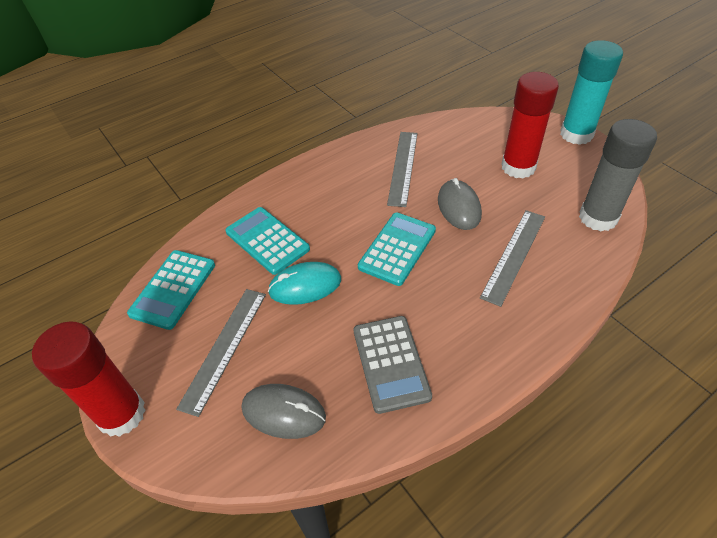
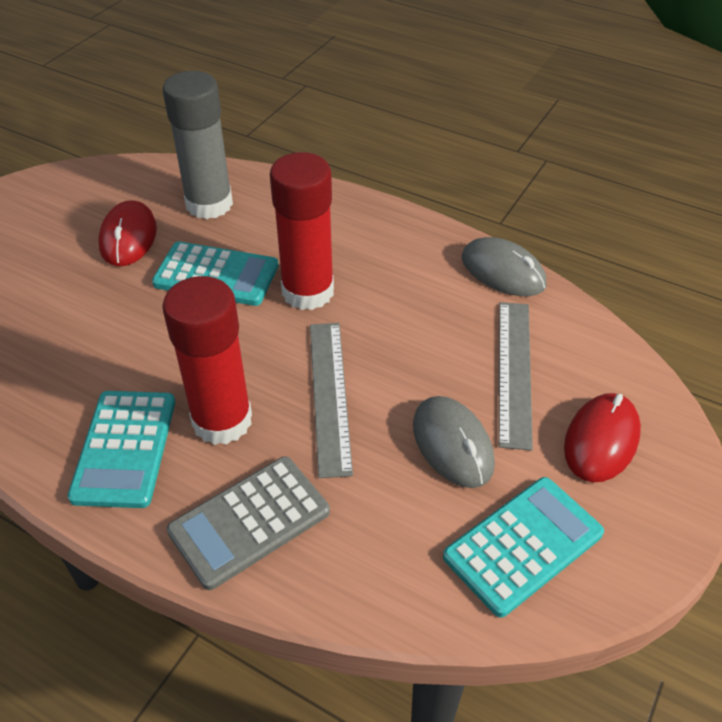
grey ruler: 3 -> 2
red mouse: 0 -> 2
turquoise glue stick: 1 -> 0
turquoise mouse: 1 -> 0

